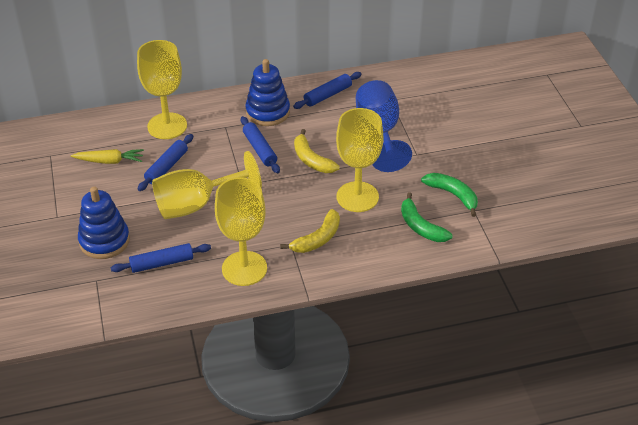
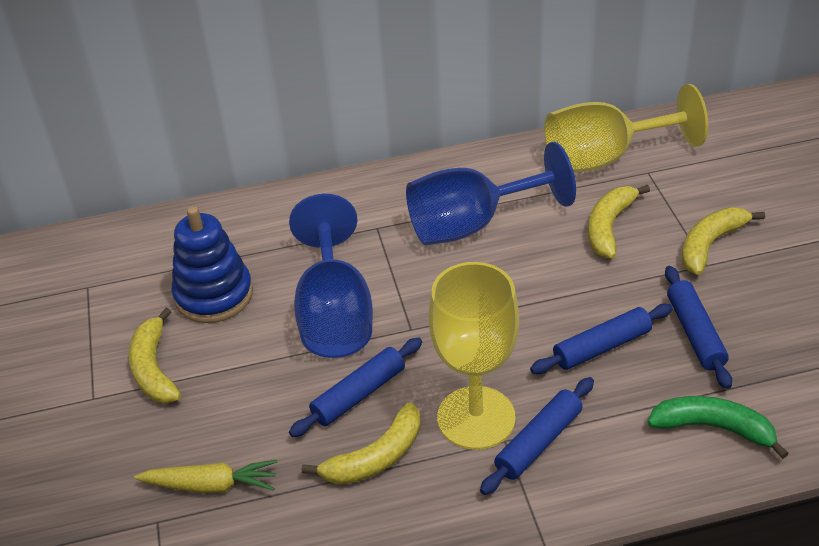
blue goblet: 1 -> 2
blue stacking toy: 2 -> 1
green banana: 2 -> 1
yellow banana: 2 -> 4
yellow goblet: 4 -> 2

